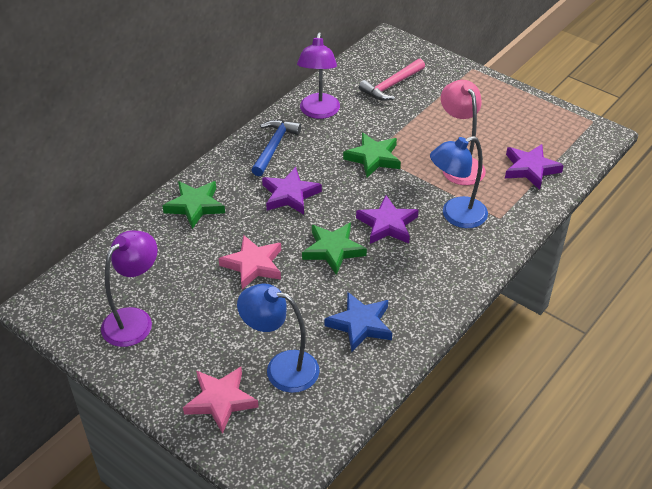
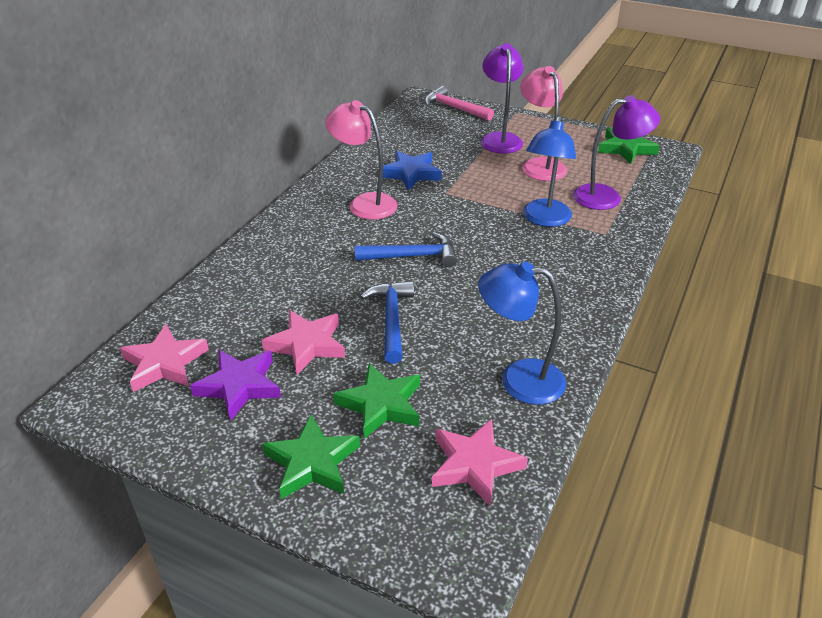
blue hammer: 1 -> 2
pink lamp: 1 -> 2
pink star: 2 -> 3
purple star: 3 -> 1

